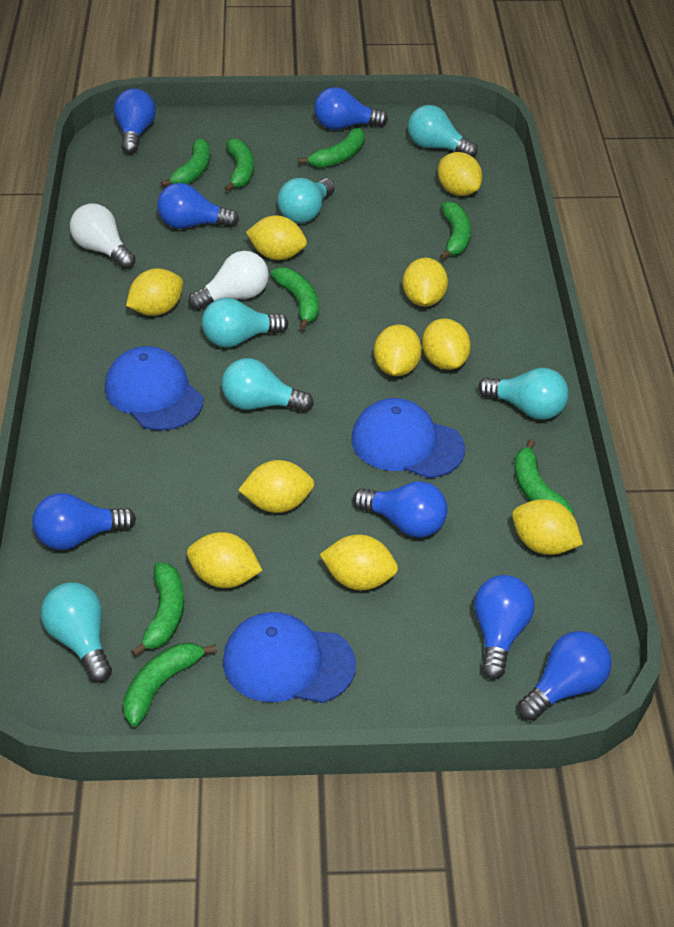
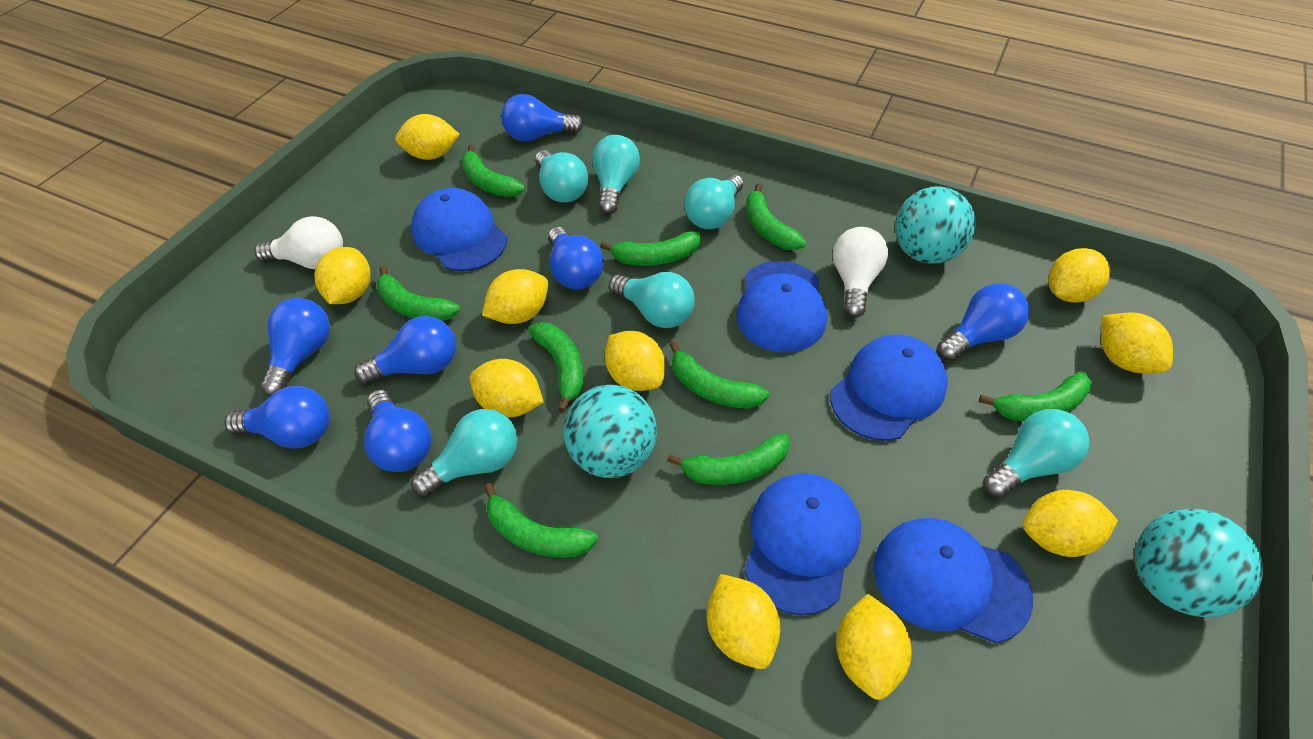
blue cap: 3 -> 5
green banana: 8 -> 9
turquoise ball: 0 -> 3

